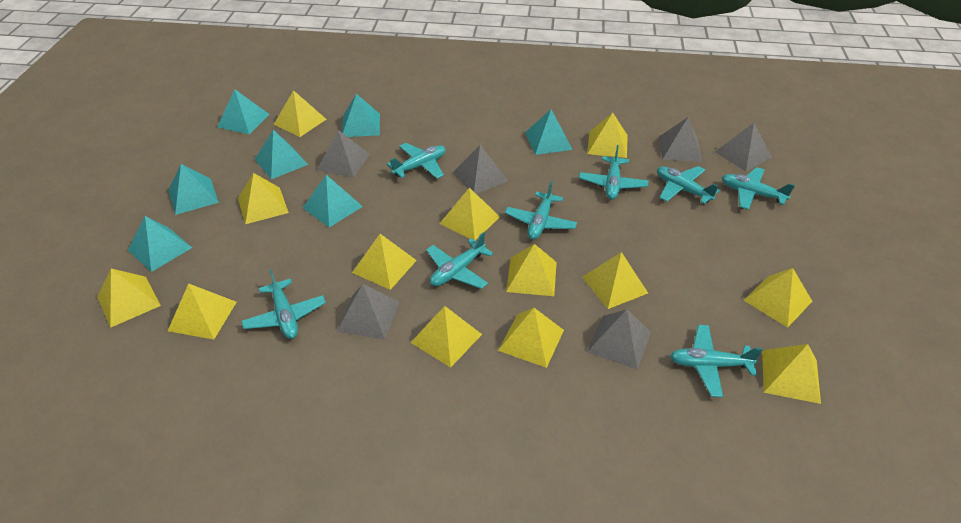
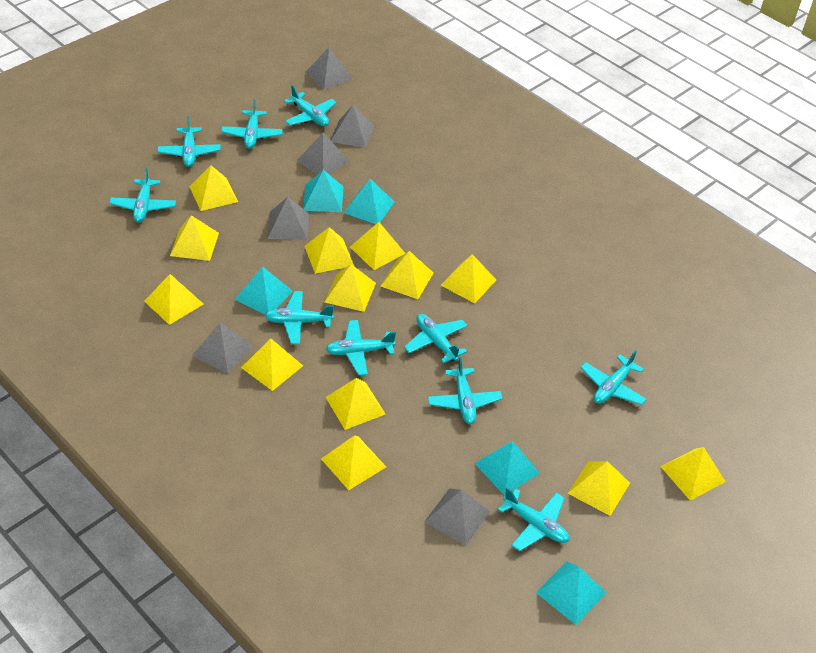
turquoise plane: 8 -> 10
turquoise pyramid: 7 -> 5

